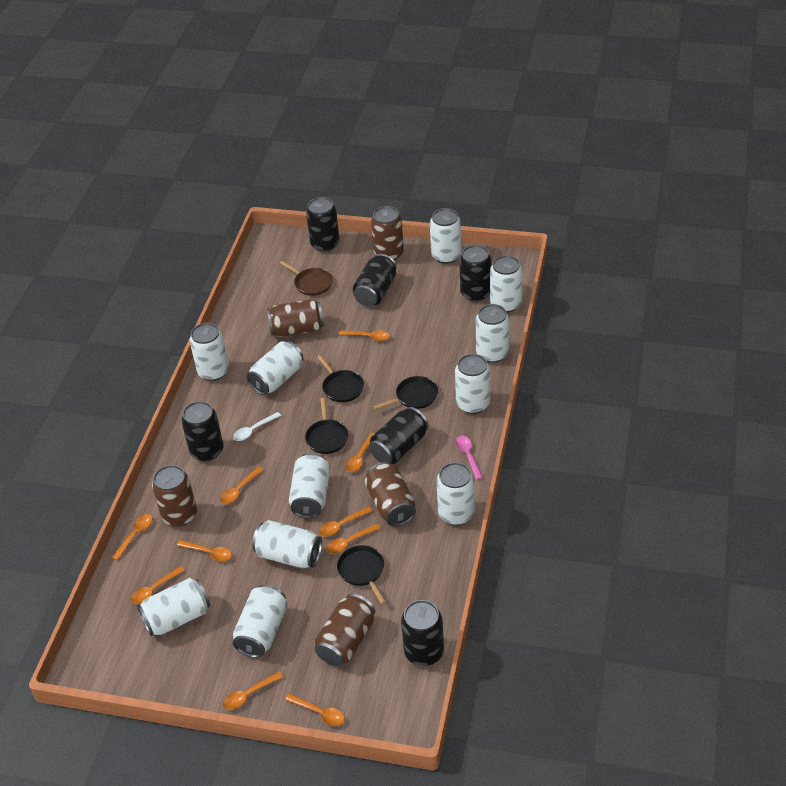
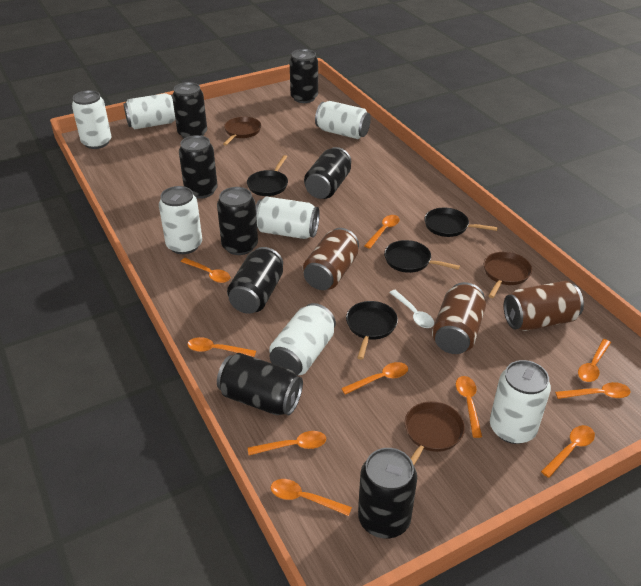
black can: 6 -> 8
brown can: 5 -> 3
brown pan: 1 -> 3
pink spoon: 1 -> 0
white can: 11 -> 7

